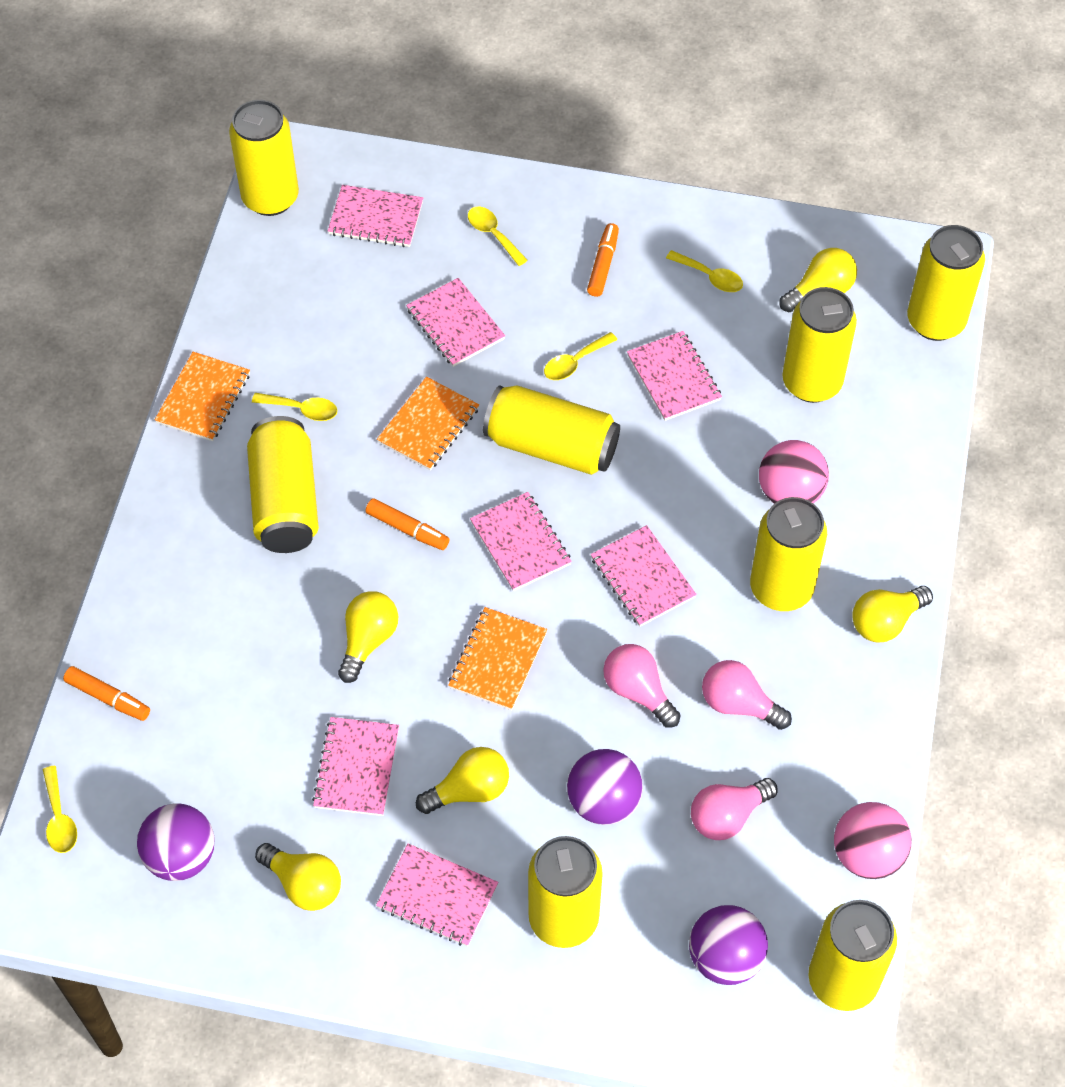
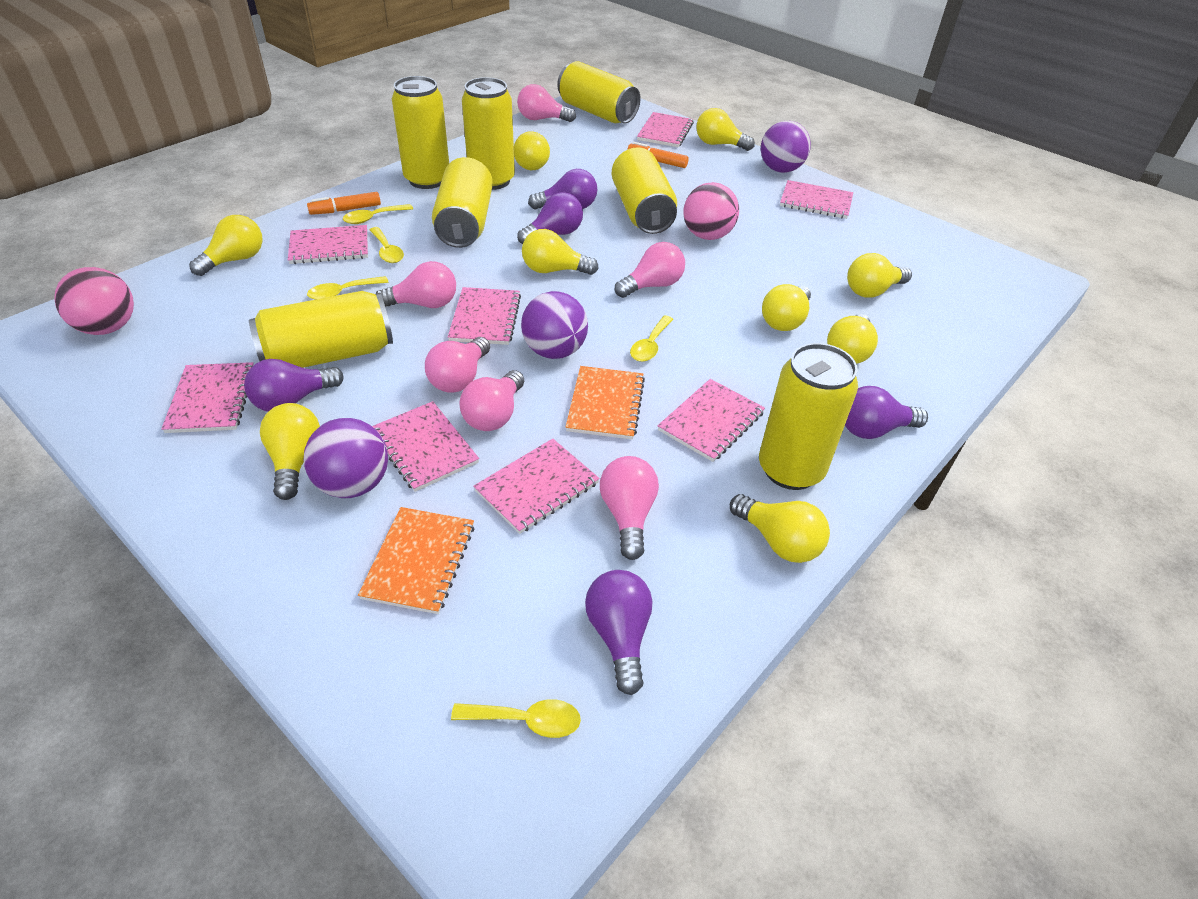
orange marker: 3 -> 2
orange notebook: 3 -> 2
pink light bulb: 3 -> 6
pink notebook: 7 -> 8
purple light bulb: 0 -> 5
yellow can: 8 -> 7
yellow light bulb: 5 -> 9

